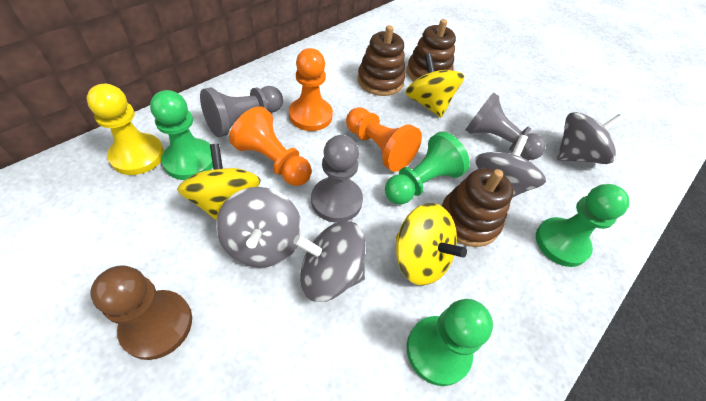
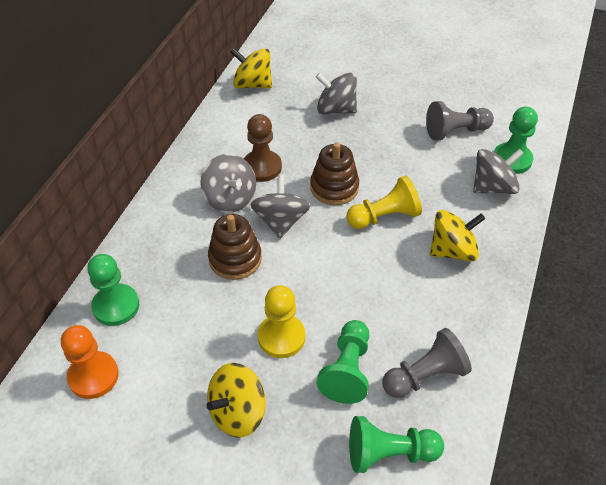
brown stacking toy: 3 -> 2
grey pawn: 3 -> 2
orange pawn: 3 -> 1
yellow pawn: 1 -> 2

